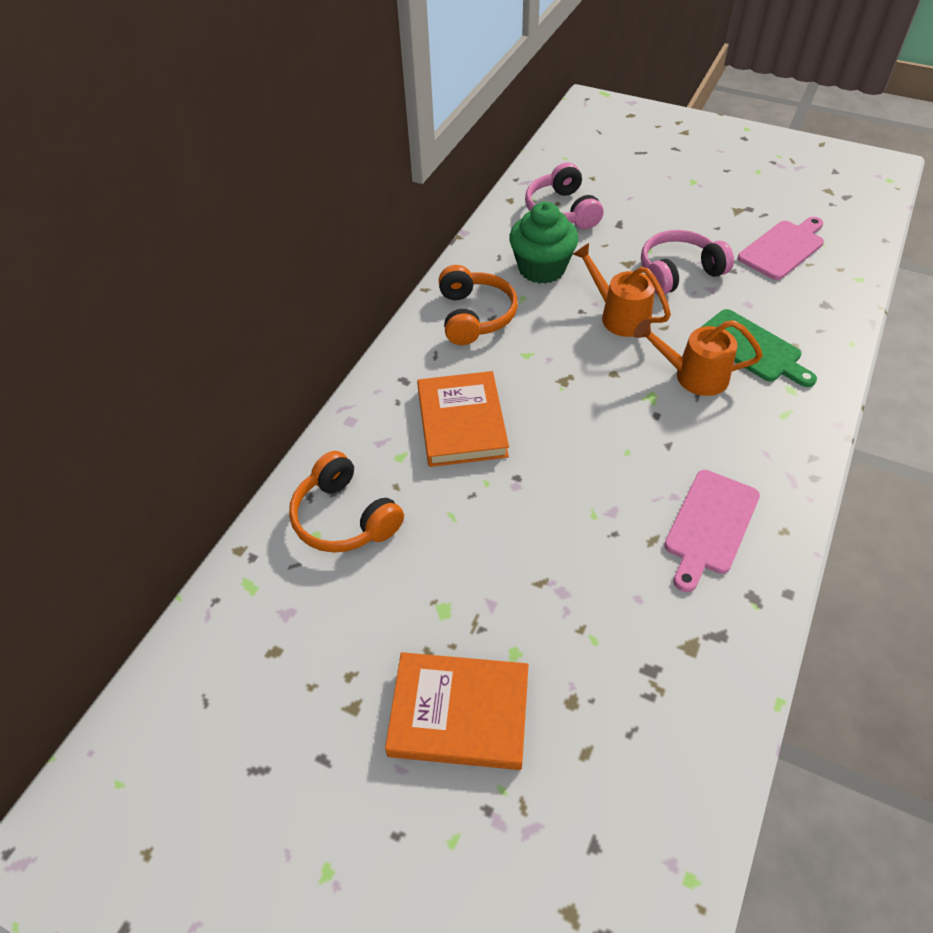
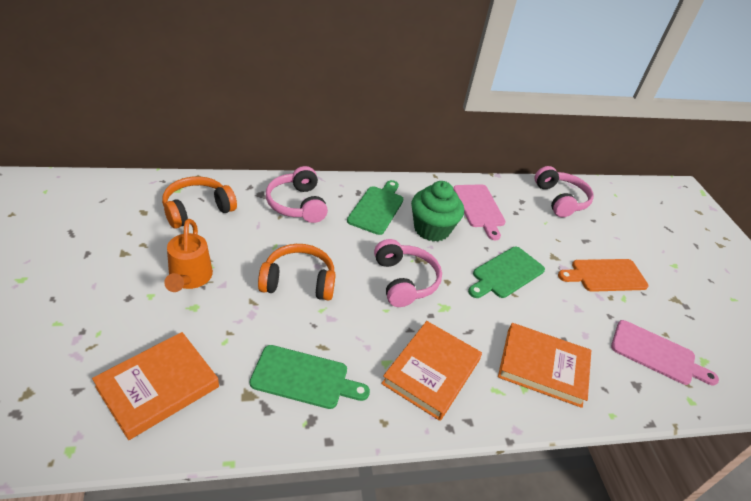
green cutting board: 1 -> 3
orange book: 2 -> 3
orange cutting board: 0 -> 1
orange watering can: 2 -> 1
pink headphones: 2 -> 3

